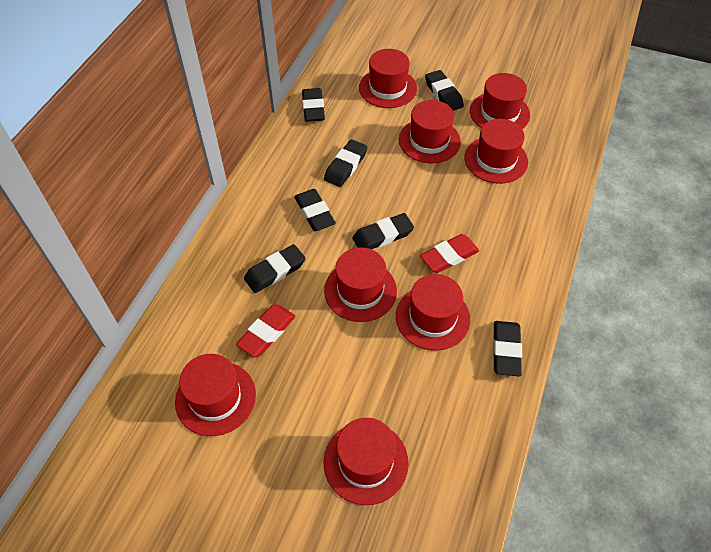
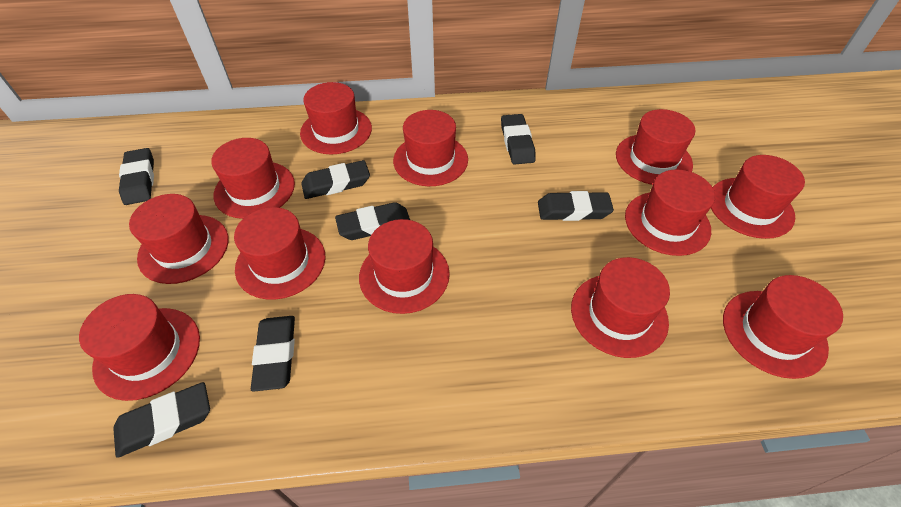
red eraser: 2 -> 0
red hat: 8 -> 12

